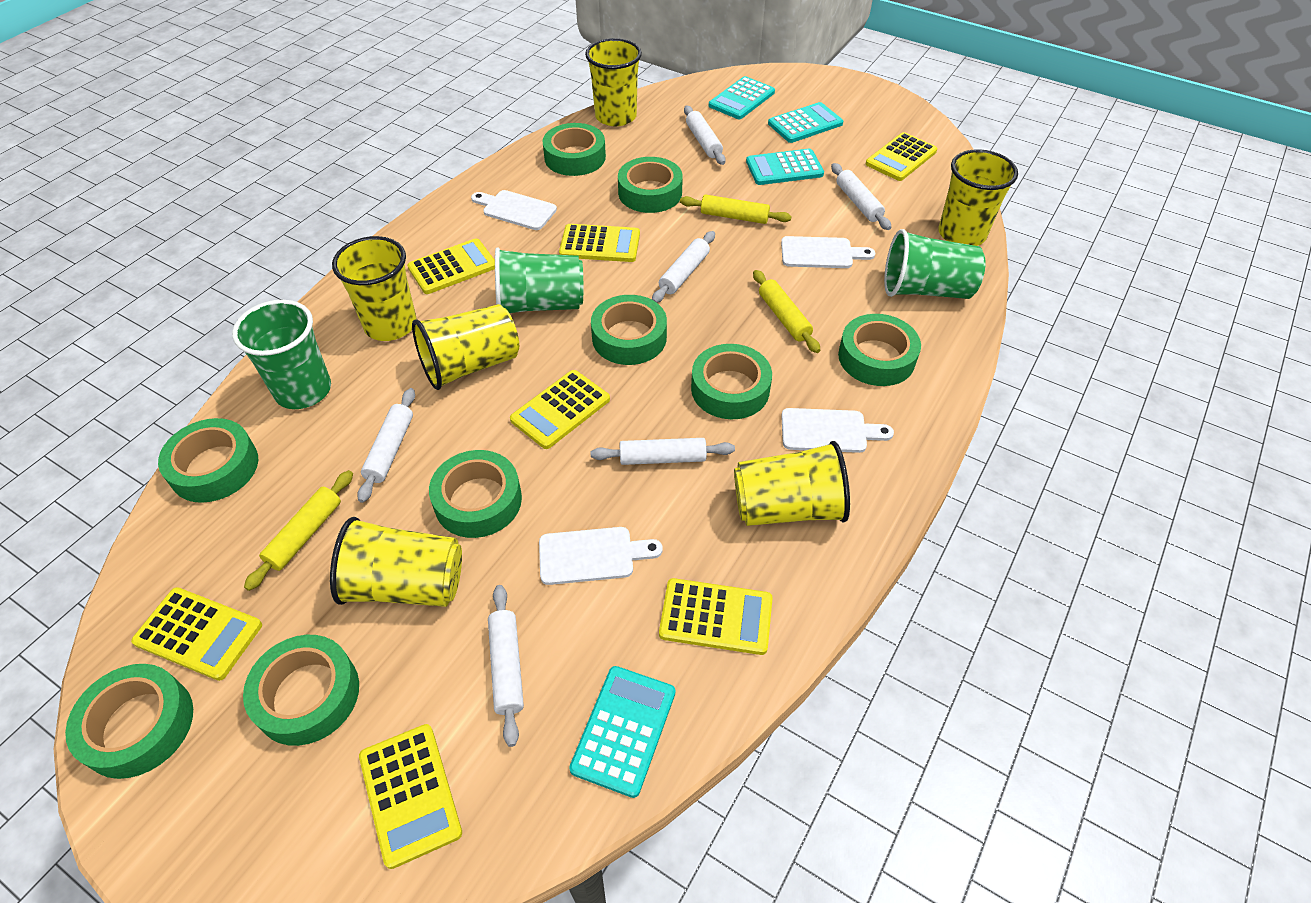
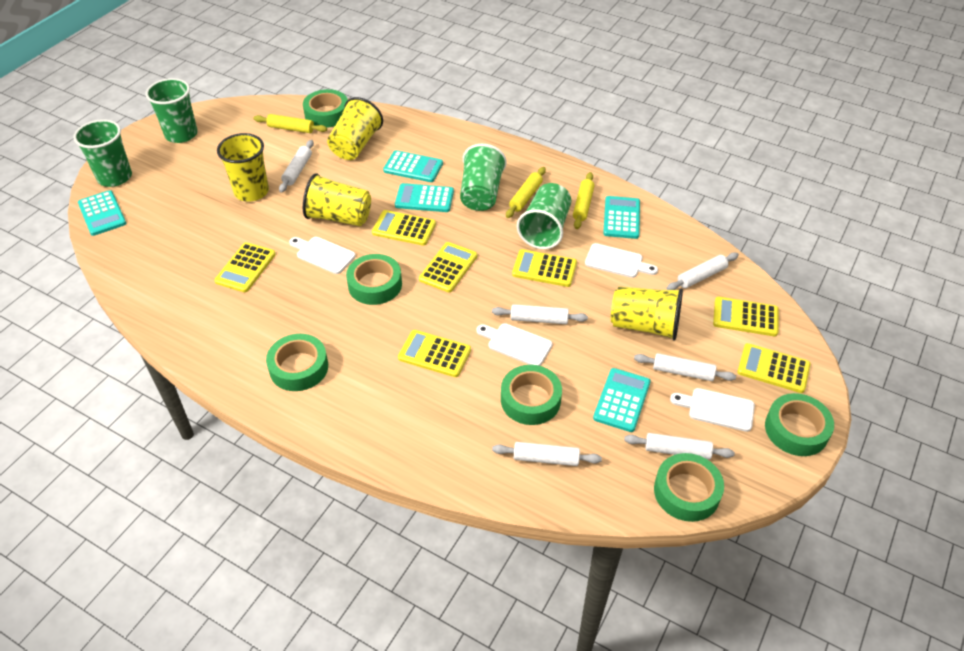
green cup: 3 -> 4
green tape: 9 -> 6
turquoise calculator: 4 -> 5
yellow cup: 6 -> 4

